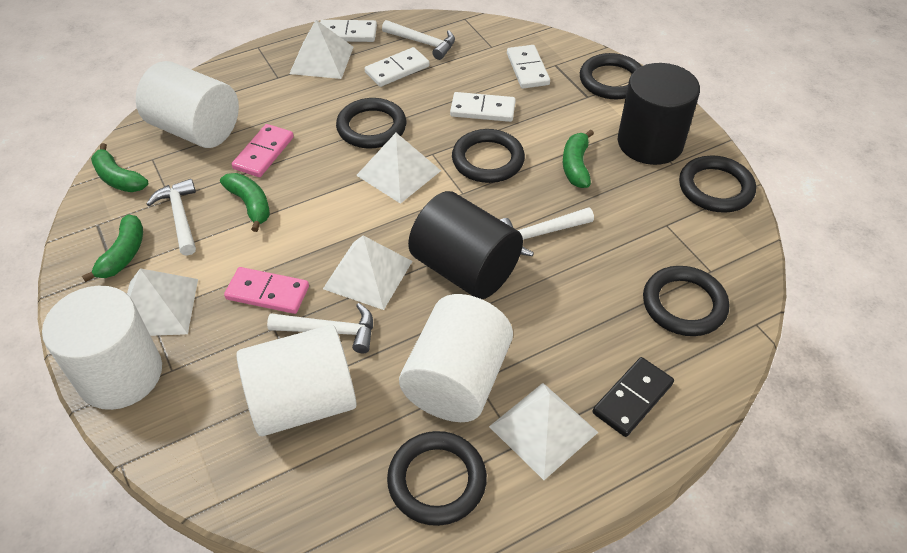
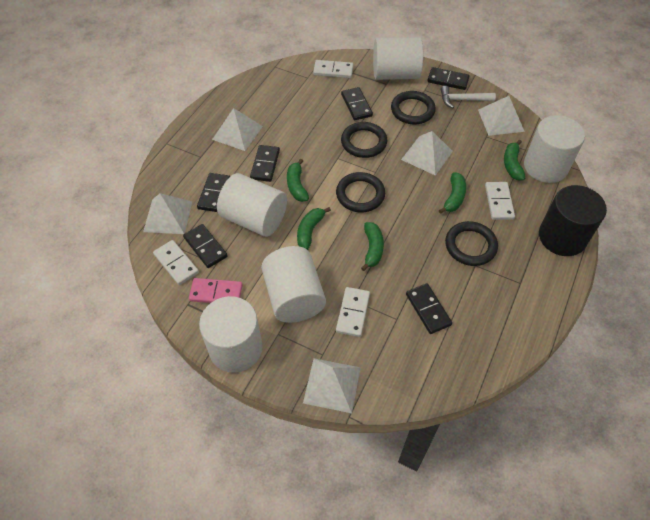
black cylinder: 2 -> 1
black domino: 1 -> 6
black ring: 6 -> 4
green banana: 4 -> 5
pink domino: 2 -> 1
white cylinder: 4 -> 5
white hammer: 4 -> 1

